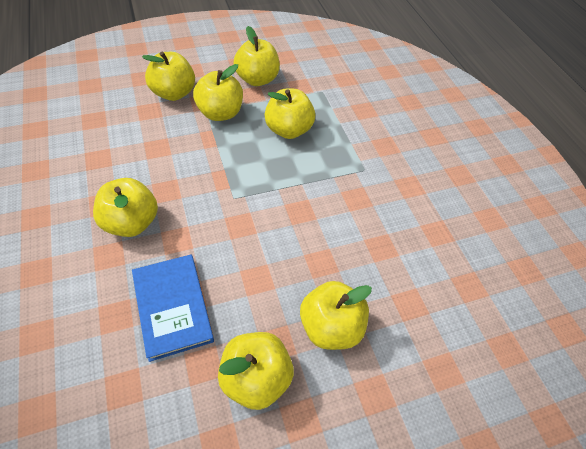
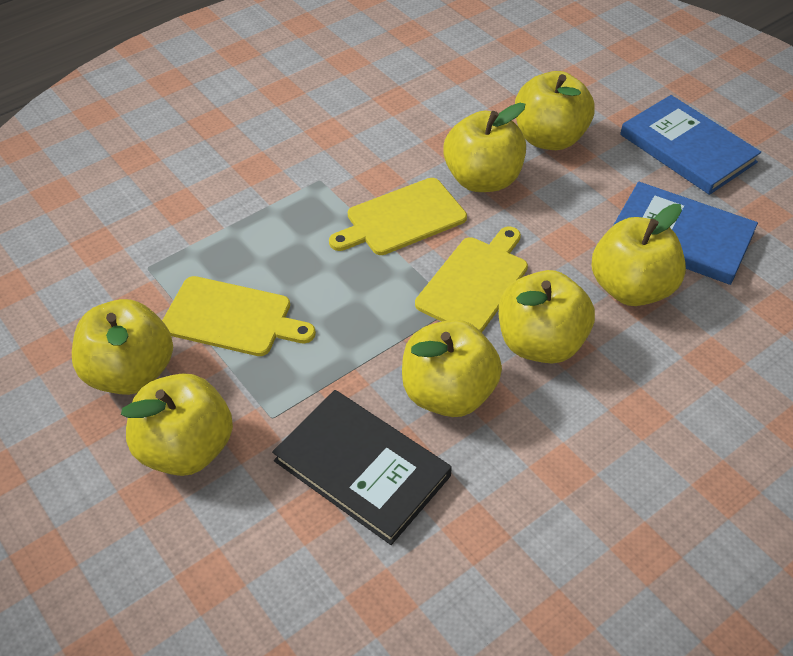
black book: 0 -> 1
blue book: 1 -> 2
yellow cutting board: 0 -> 3

